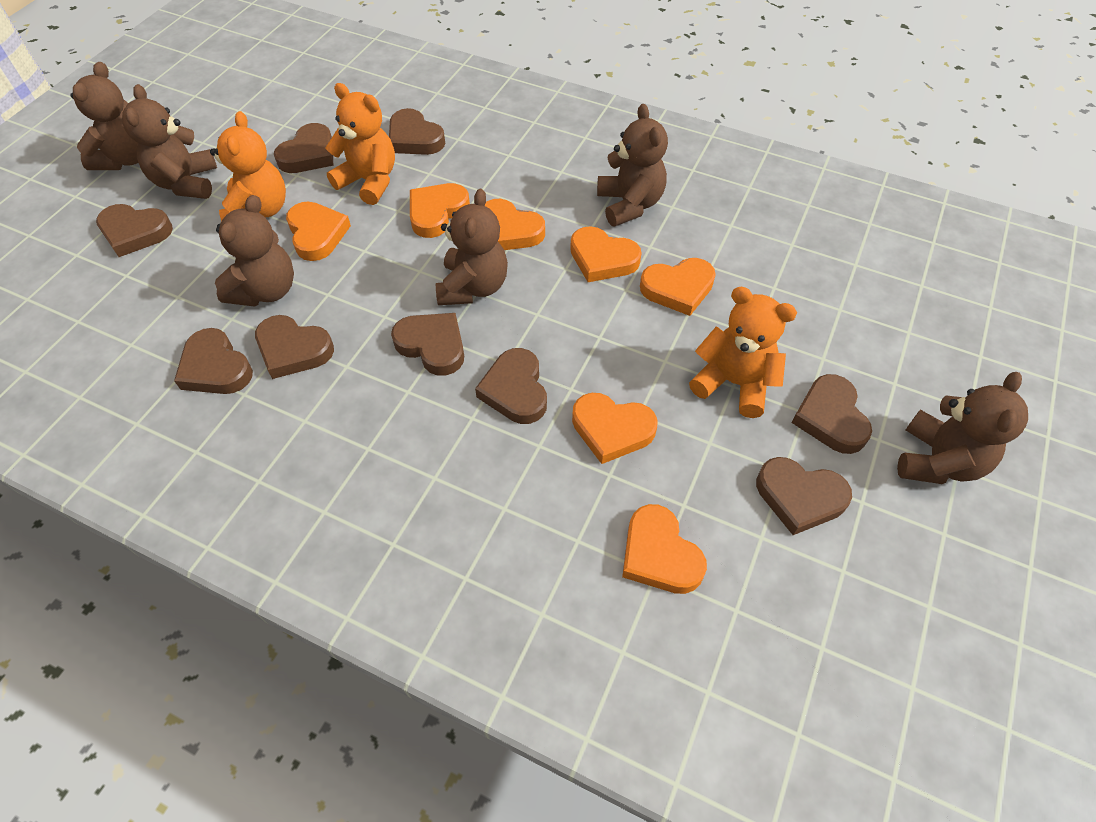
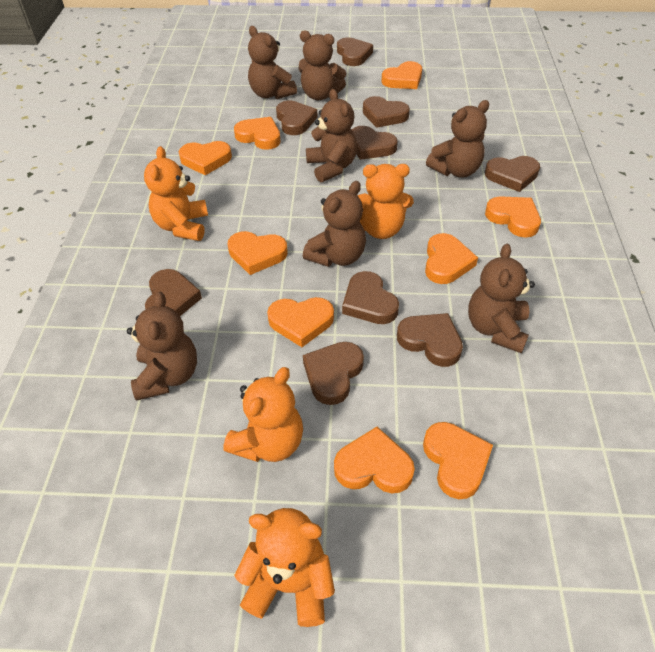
brown teddy bear: 6 -> 7
orange heart: 7 -> 9
orange teddy bear: 3 -> 4

